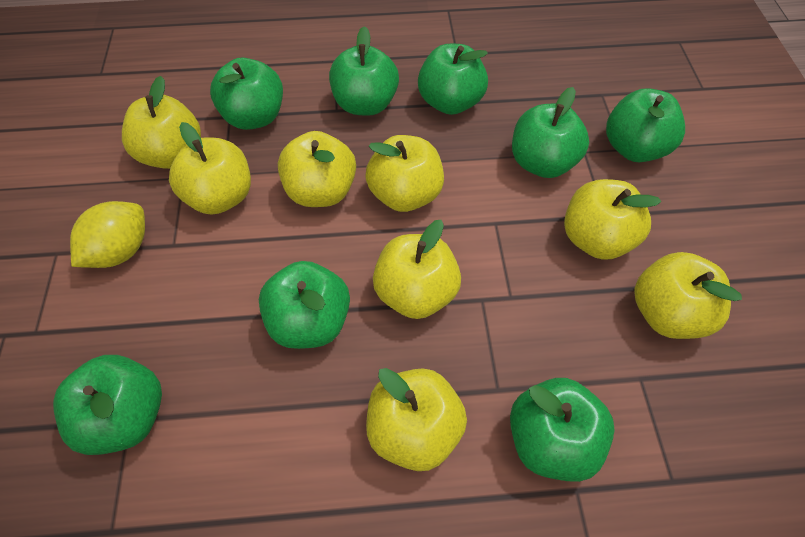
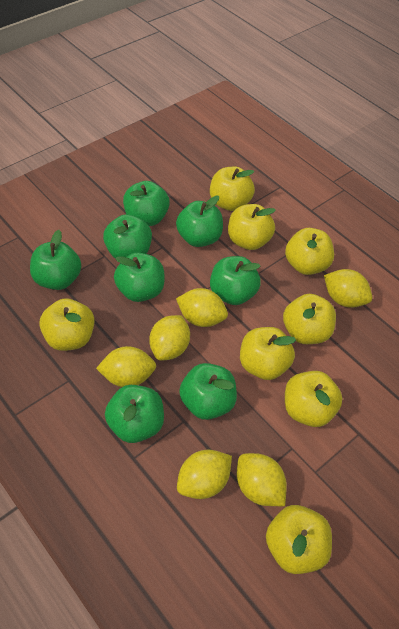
yellow lemon: 1 -> 6

